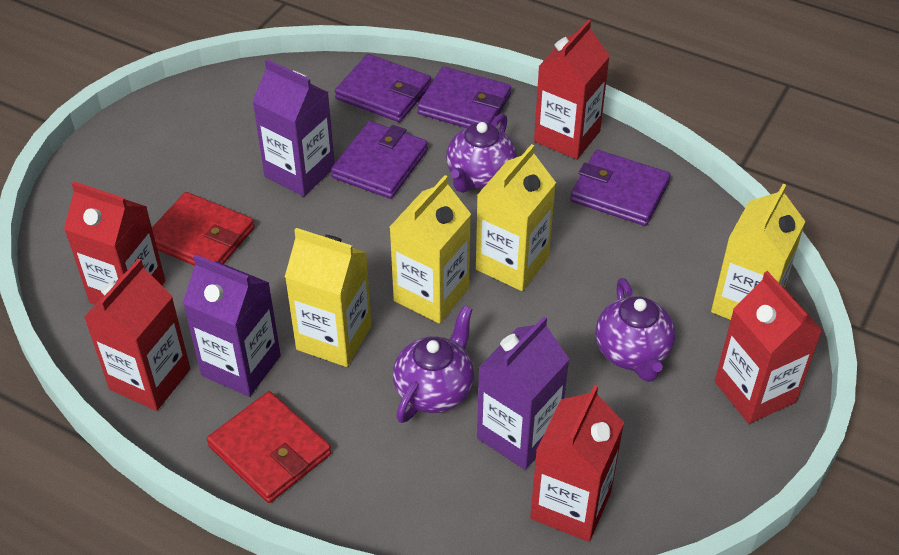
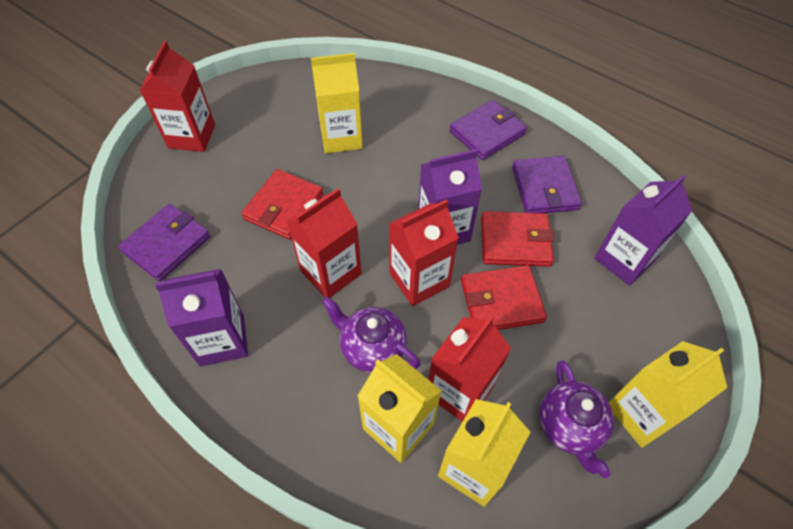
purple teapot: 3 -> 2
purple wallet: 4 -> 3
red carton: 5 -> 4
red wallet: 2 -> 3

